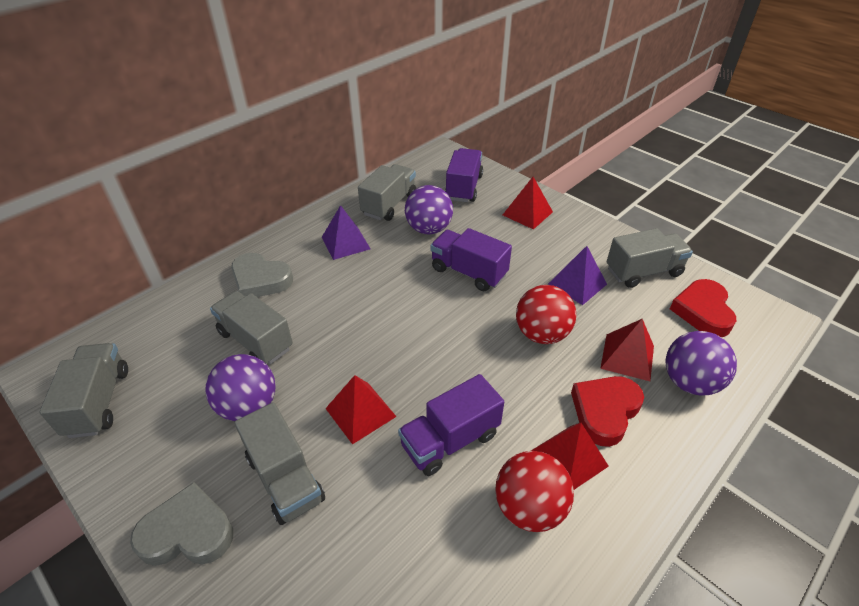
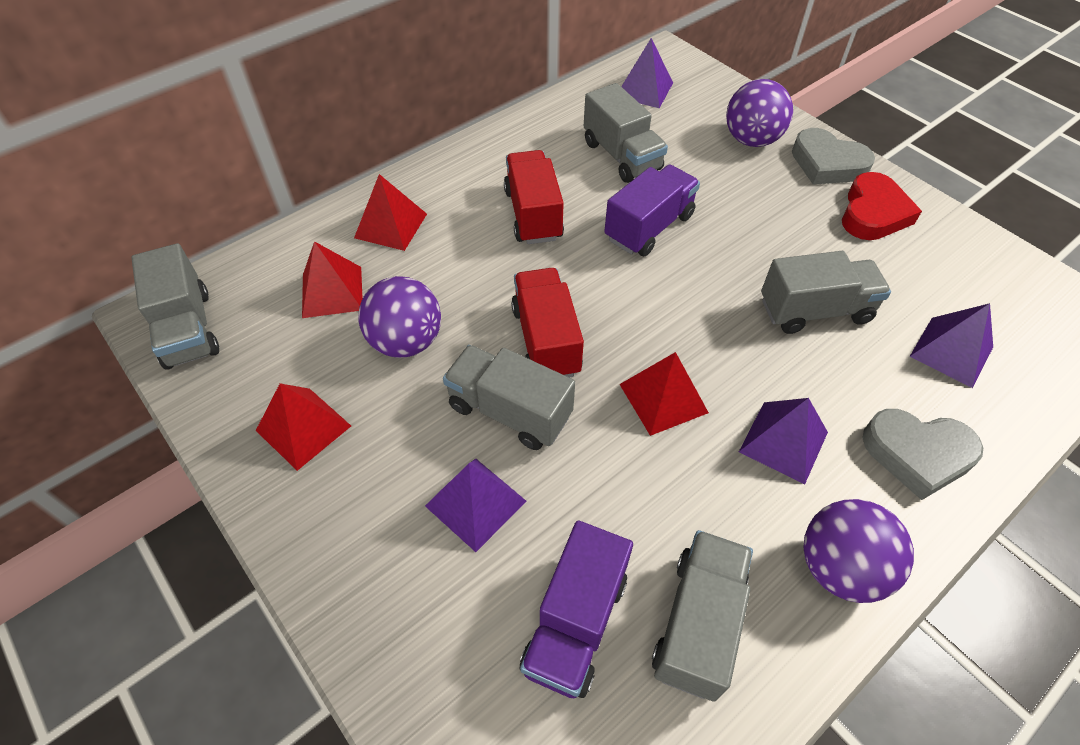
purple pyramid: 2 -> 4
purple truck: 3 -> 2
red ball: 2 -> 0
red heart: 2 -> 1
red truck: 0 -> 2

